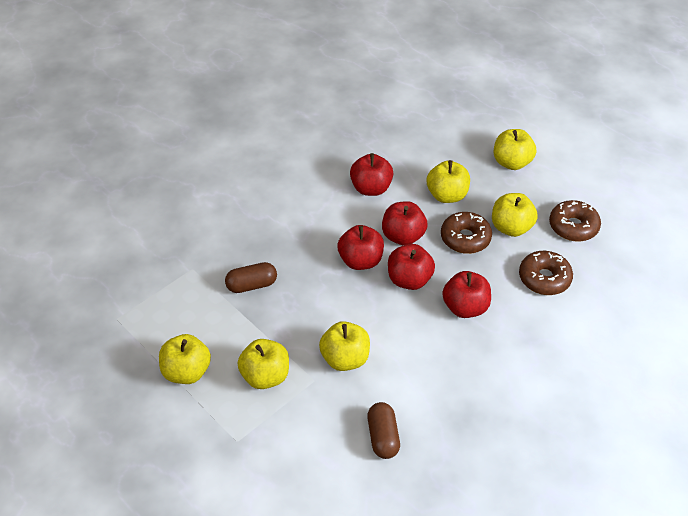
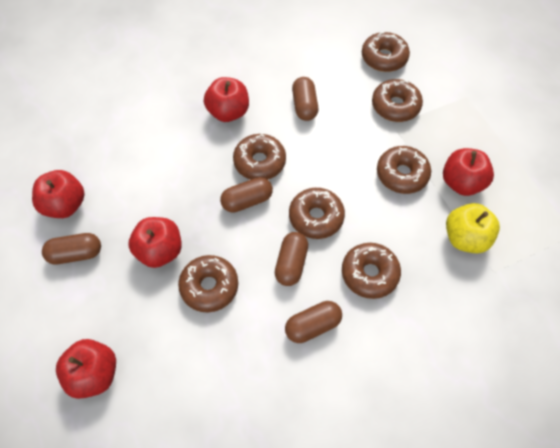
brown capsule: 2 -> 5
brown donut: 3 -> 7
yellow apple: 6 -> 1

